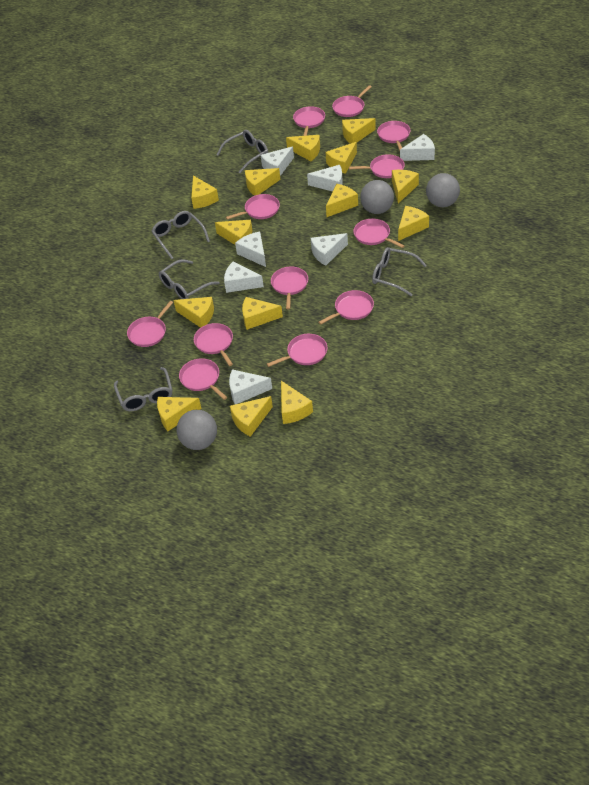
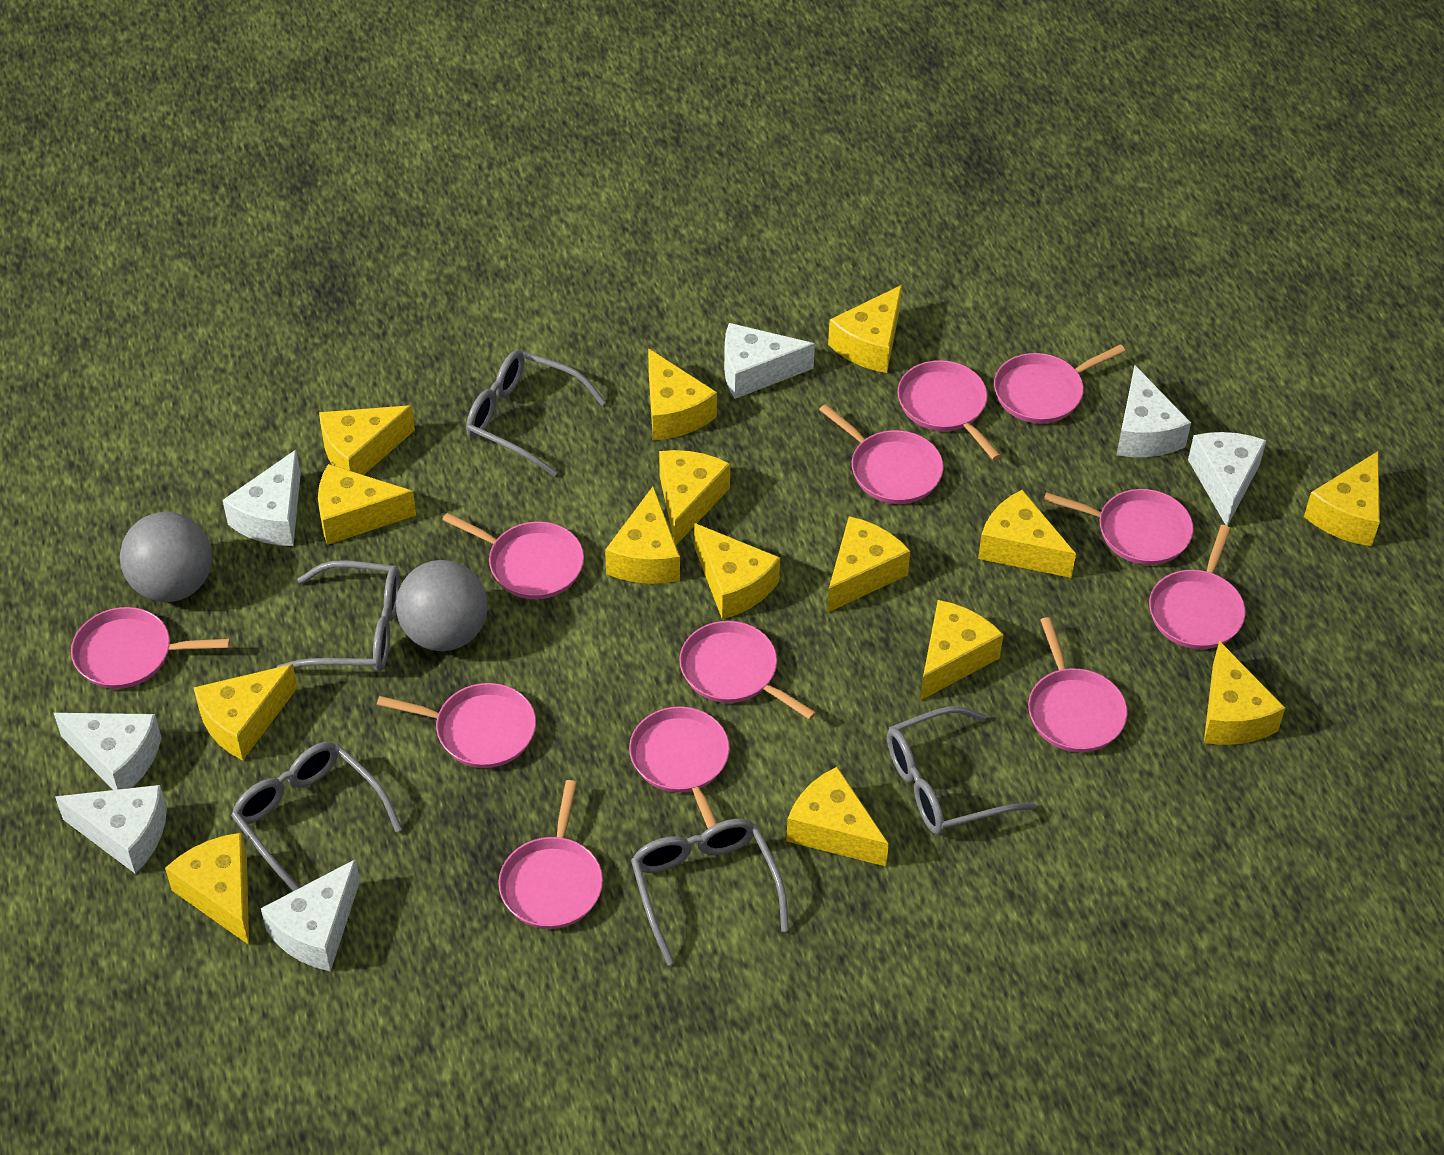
grey ball: 3 -> 2
yellow cheese: 14 -> 15

